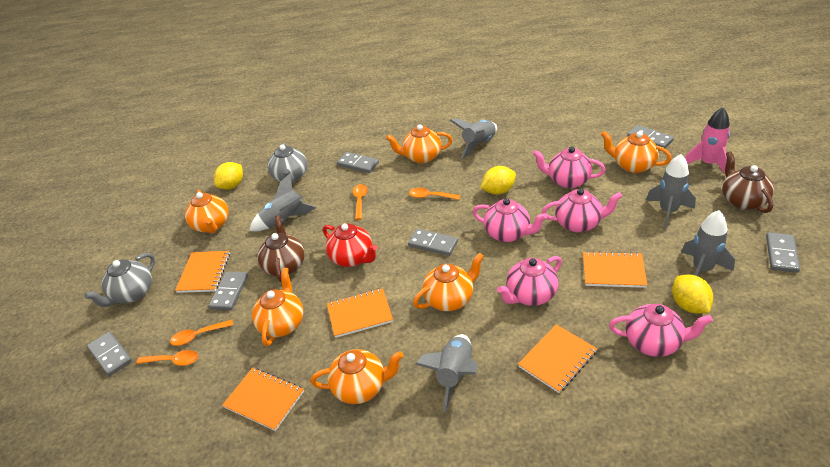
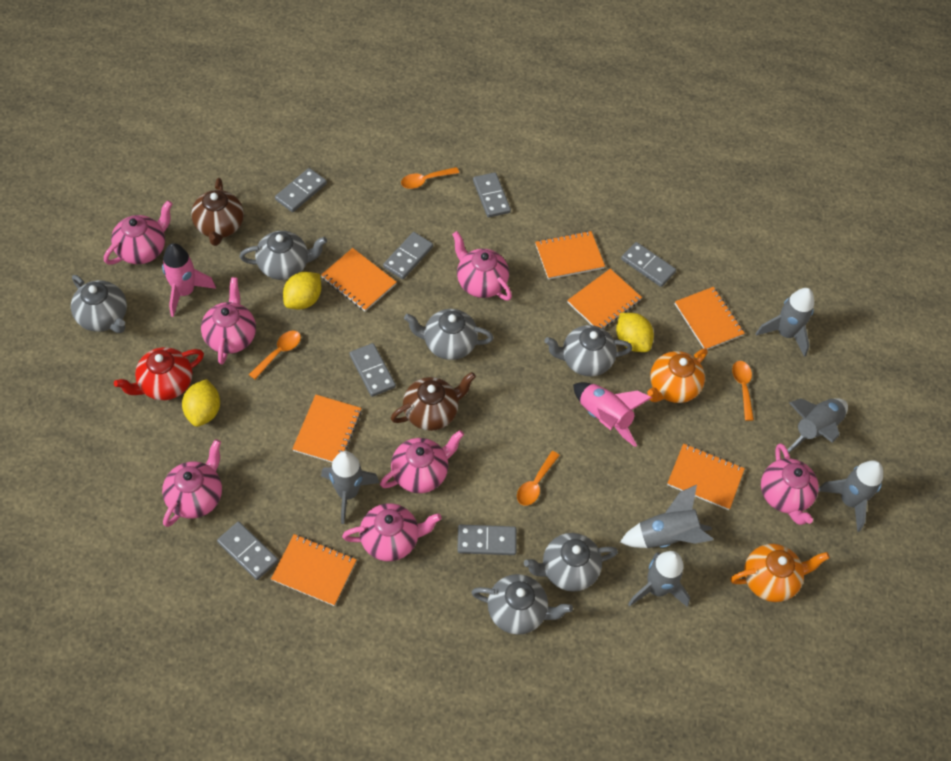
grey domino: 6 -> 7
grey rocket: 5 -> 6
grey teapot: 2 -> 6
orange notebook: 5 -> 7
orange teapot: 6 -> 2
pink rocket: 1 -> 2
pink teapot: 5 -> 7

